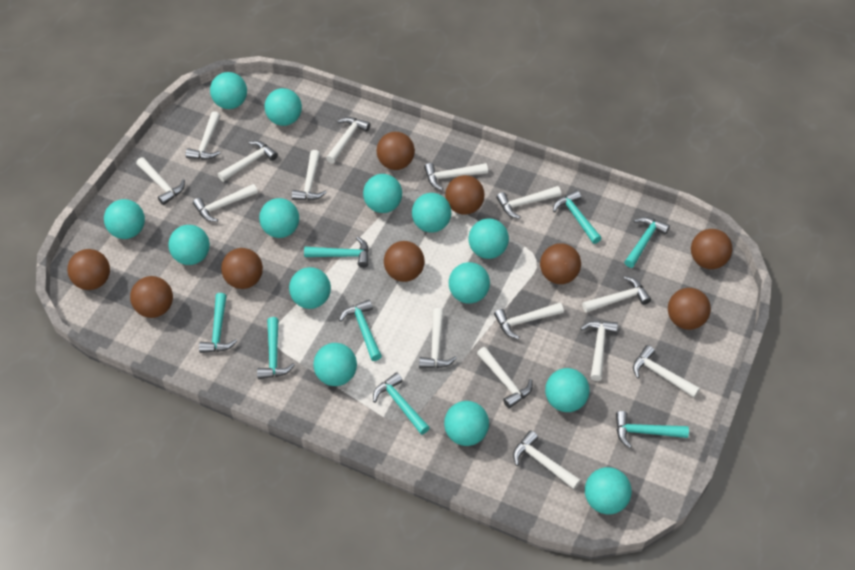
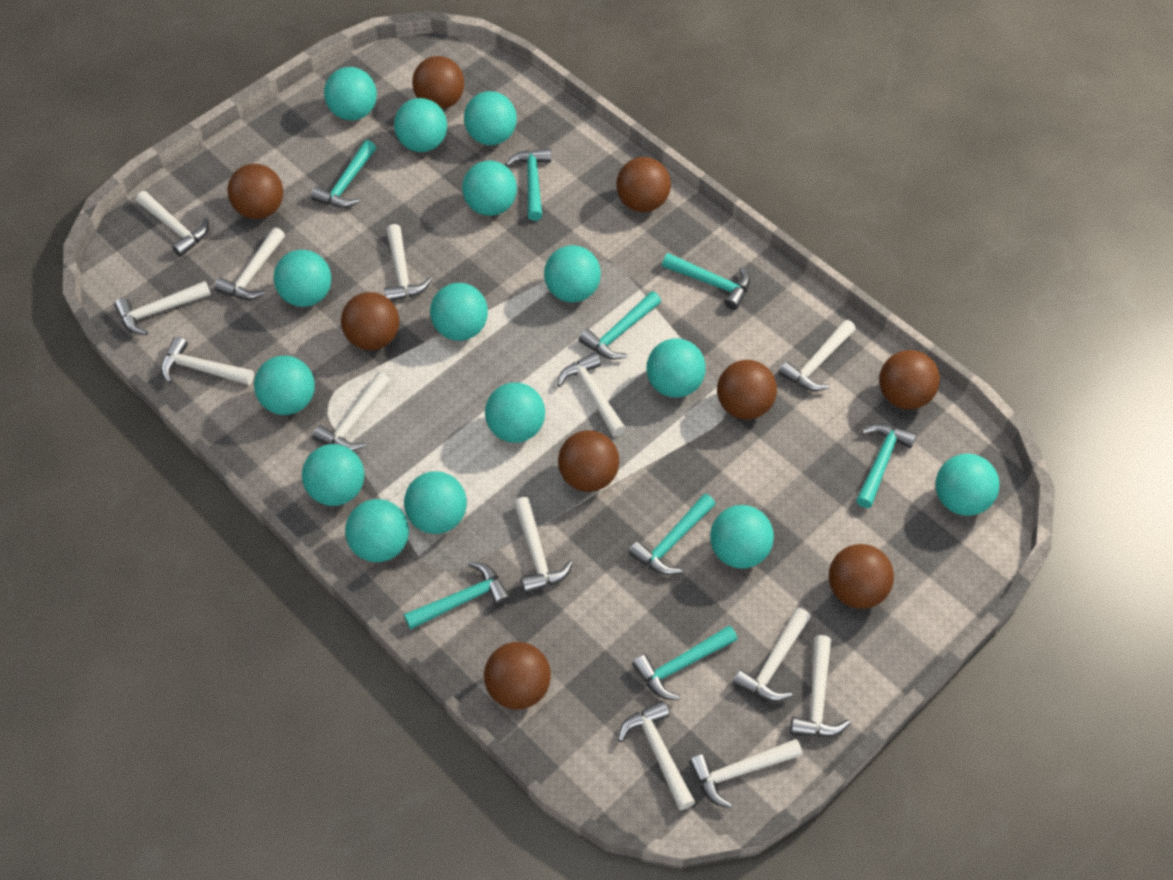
turquoise ball: 14 -> 15
white hammer: 15 -> 13

